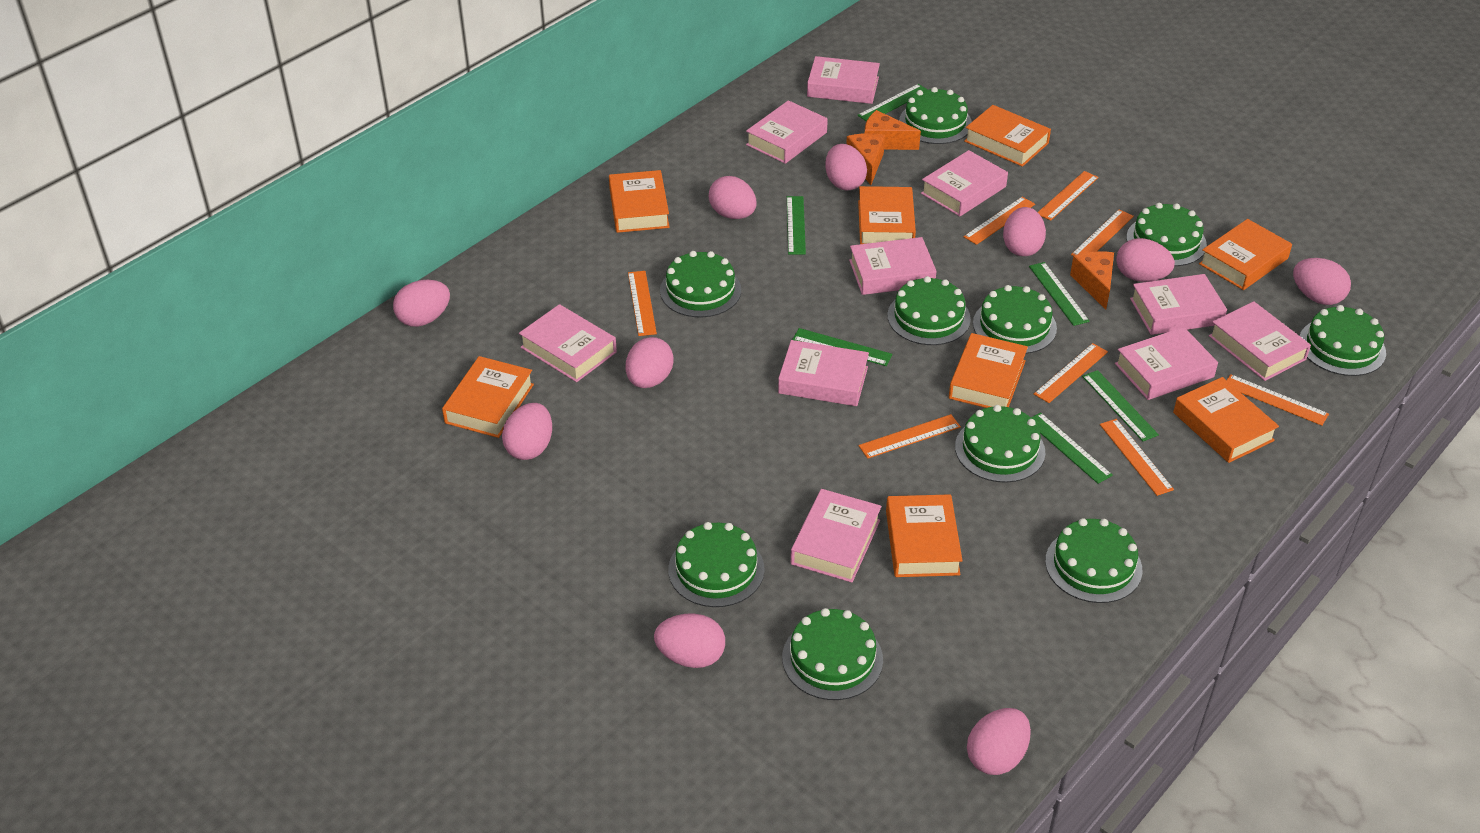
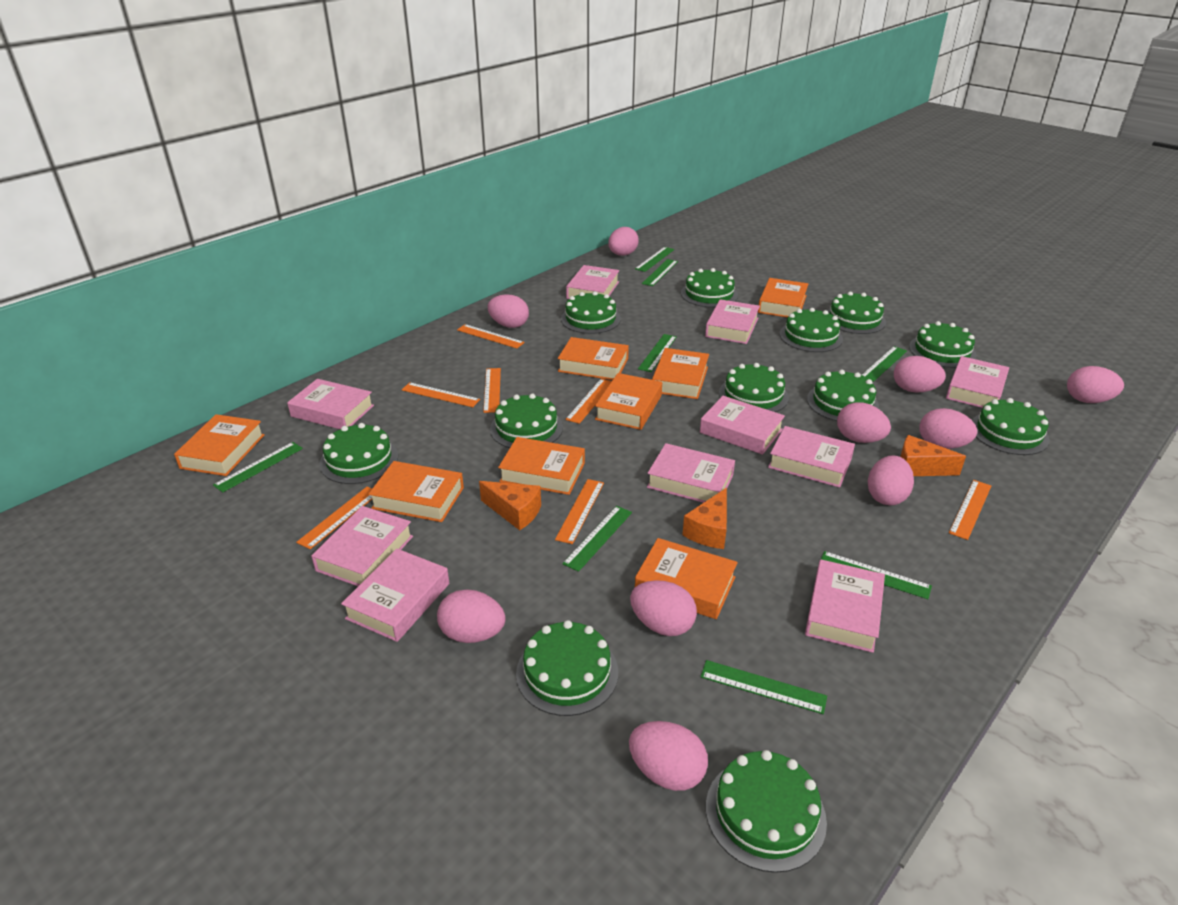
green cake: 10 -> 12
green ruler: 6 -> 8
orange ruler: 8 -> 7

